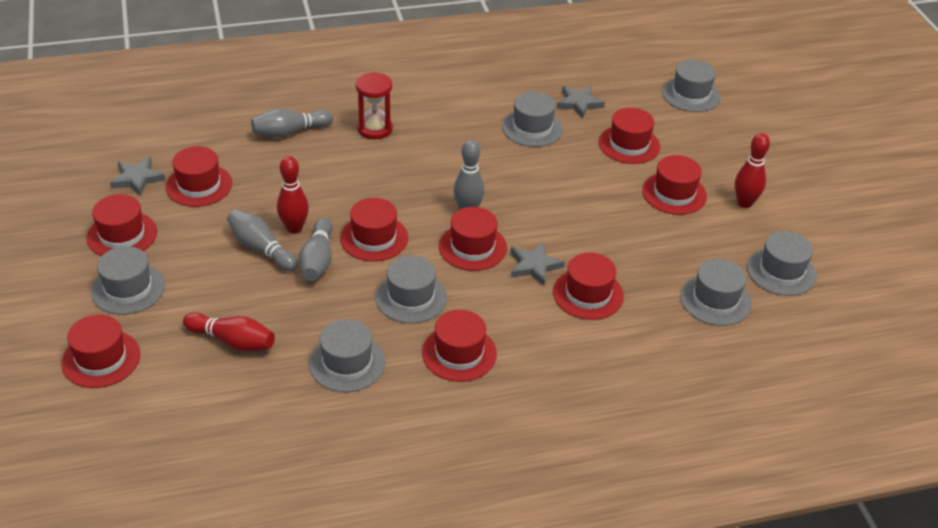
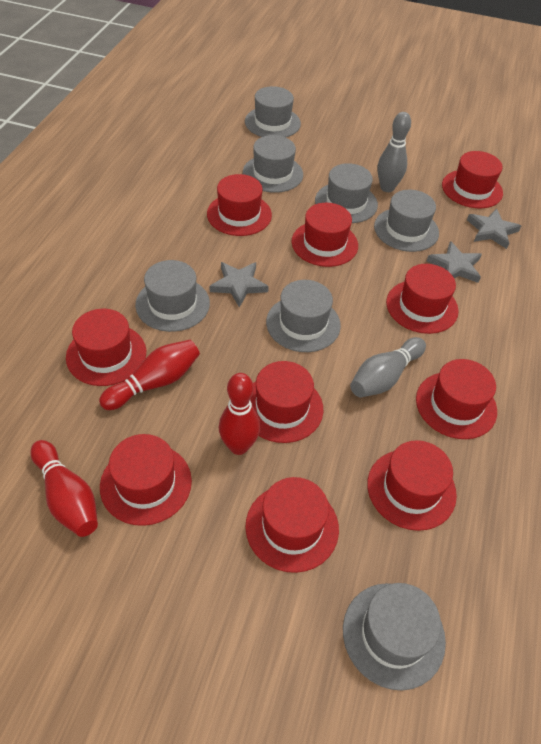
grey bowling pin: 4 -> 2
red hat: 9 -> 10
red hourglass: 1 -> 0

